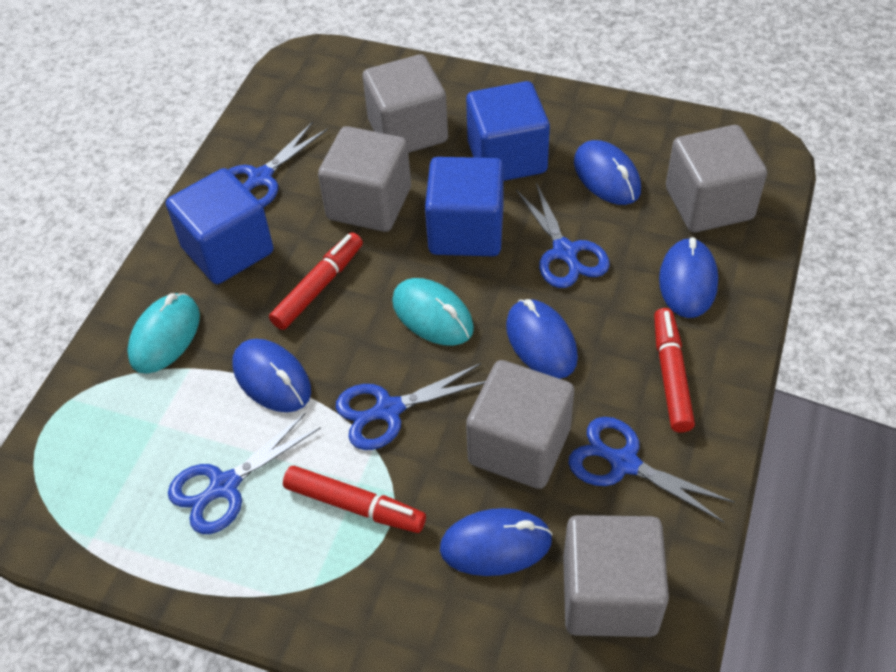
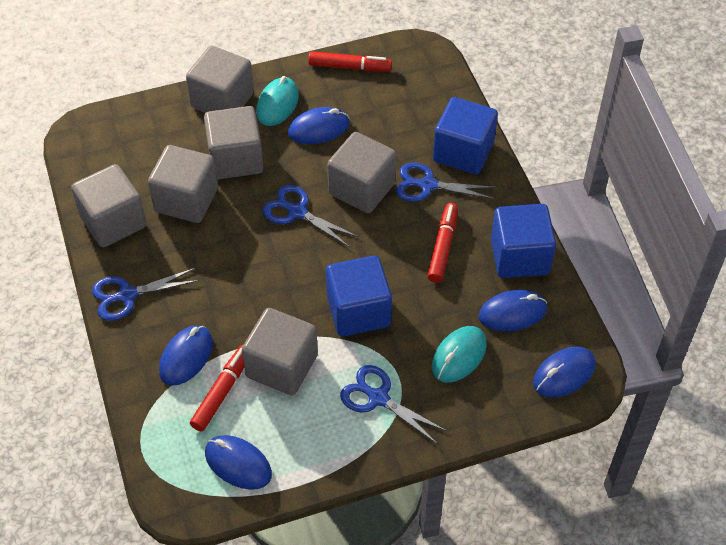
blue scissors: 5 -> 4
grey cube: 5 -> 6

